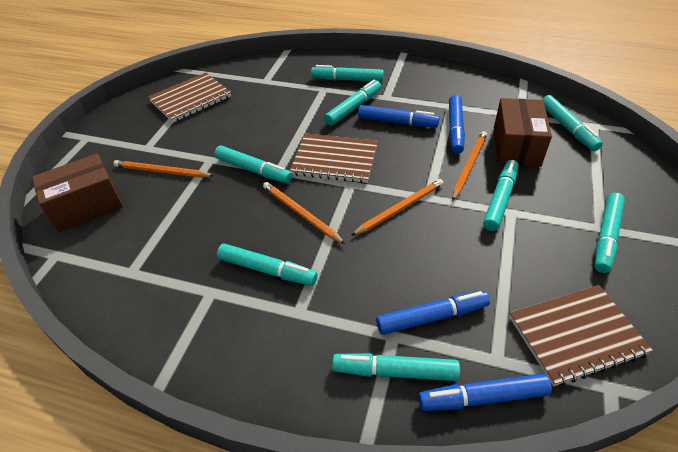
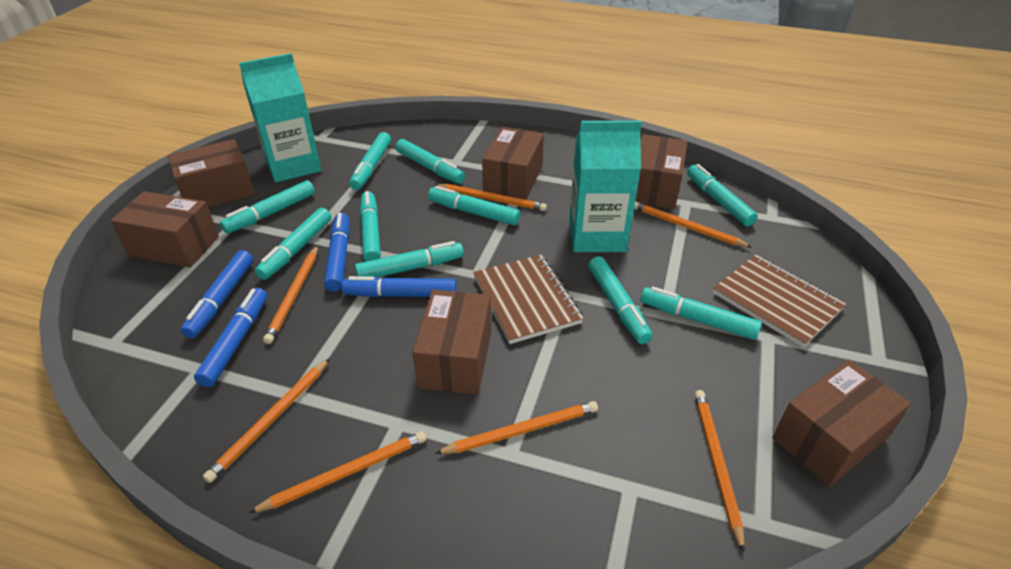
brown box: 2 -> 6
brown notebook: 3 -> 2
orange pencil: 4 -> 7
turquoise carton: 0 -> 2
turquoise marker: 8 -> 10

